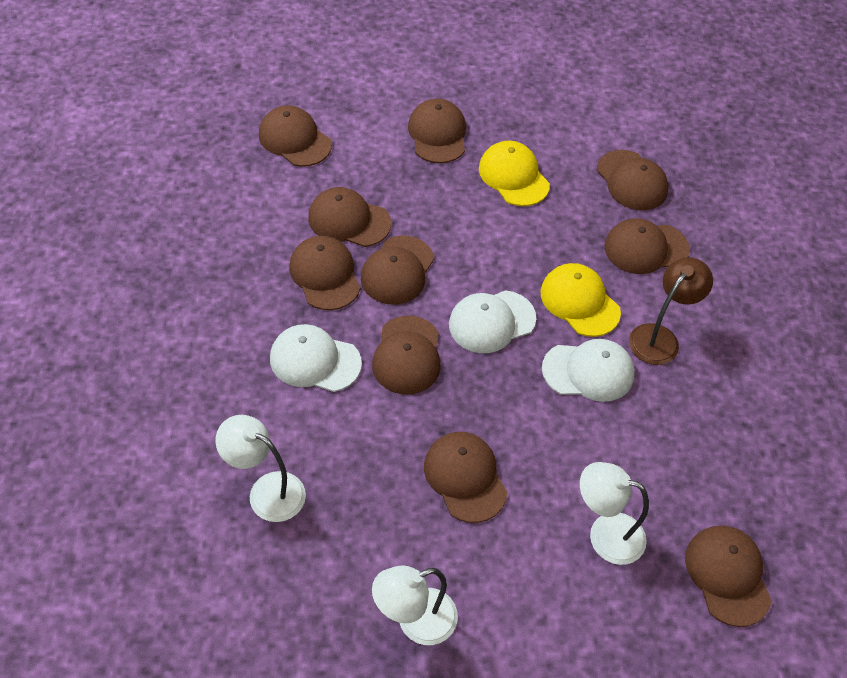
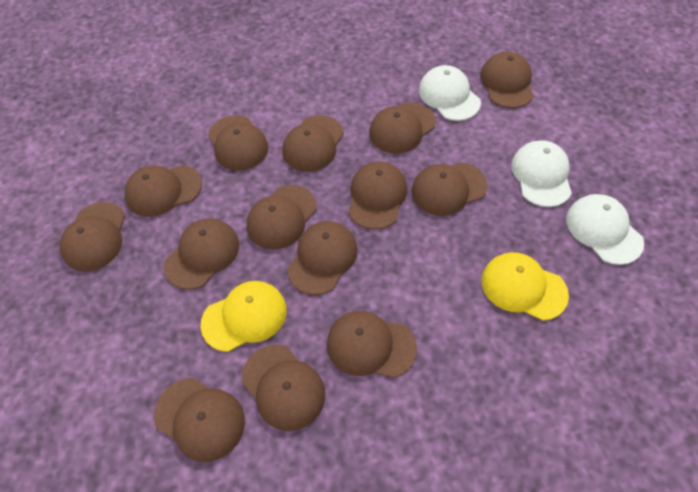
brown cap: 10 -> 14
brown lamp: 1 -> 0
white lamp: 3 -> 0

